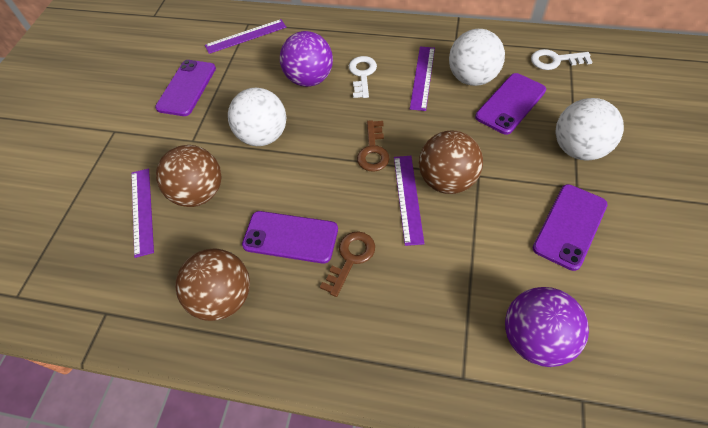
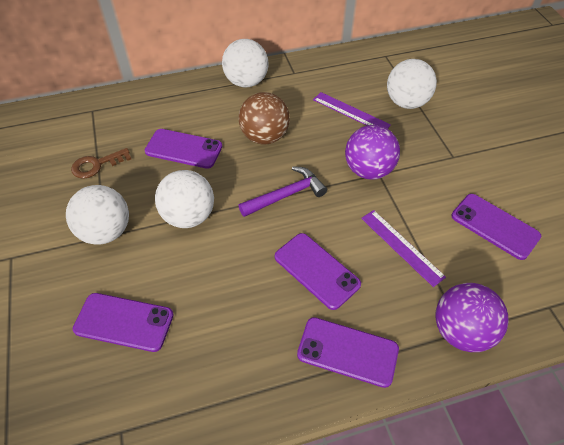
brown ball: 3 -> 1
brown key: 2 -> 1
purple hammer: 0 -> 1
purple phone: 4 -> 5
purple ruler: 4 -> 2
white ball: 3 -> 4
white key: 2 -> 0

